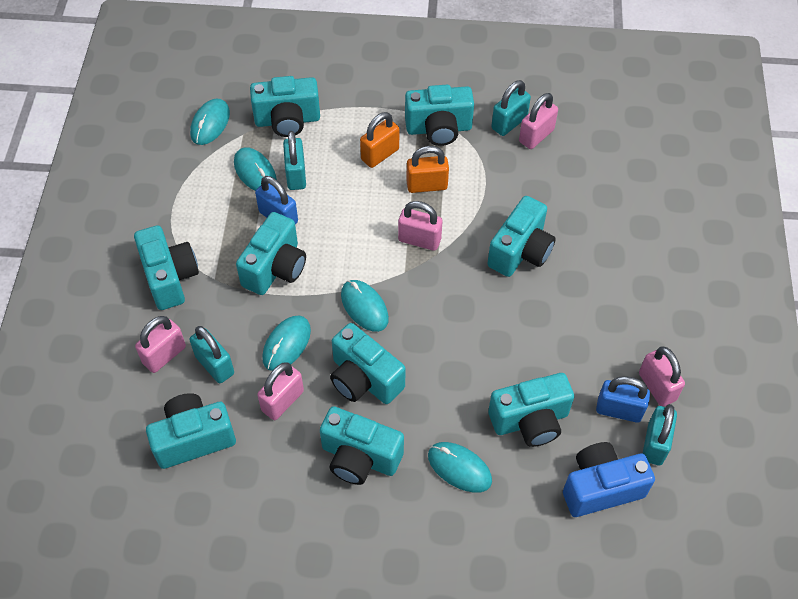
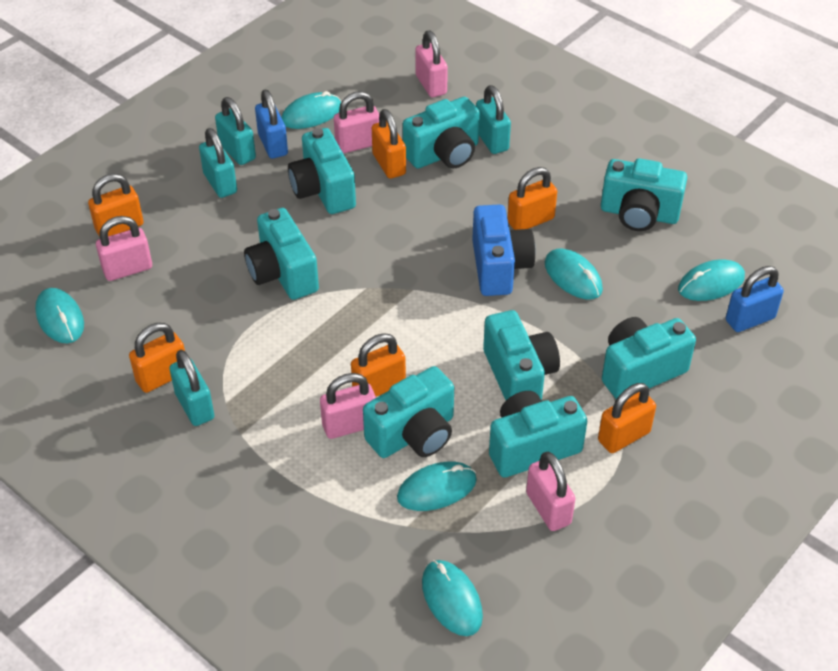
orange padlock: 2 -> 6
turquoise camera: 9 -> 8
turquoise mouse: 5 -> 6

